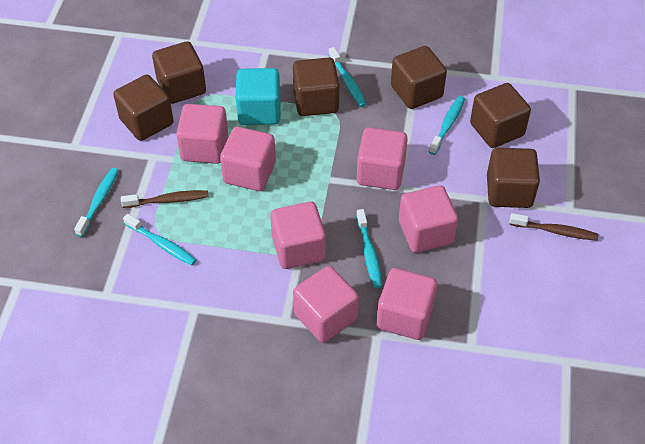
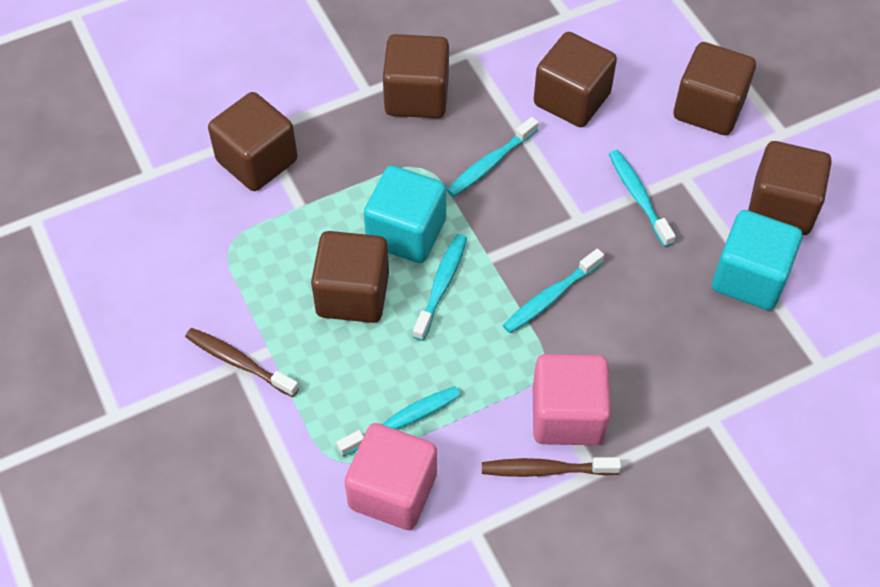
pink cube: 7 -> 2
turquoise cube: 1 -> 2

